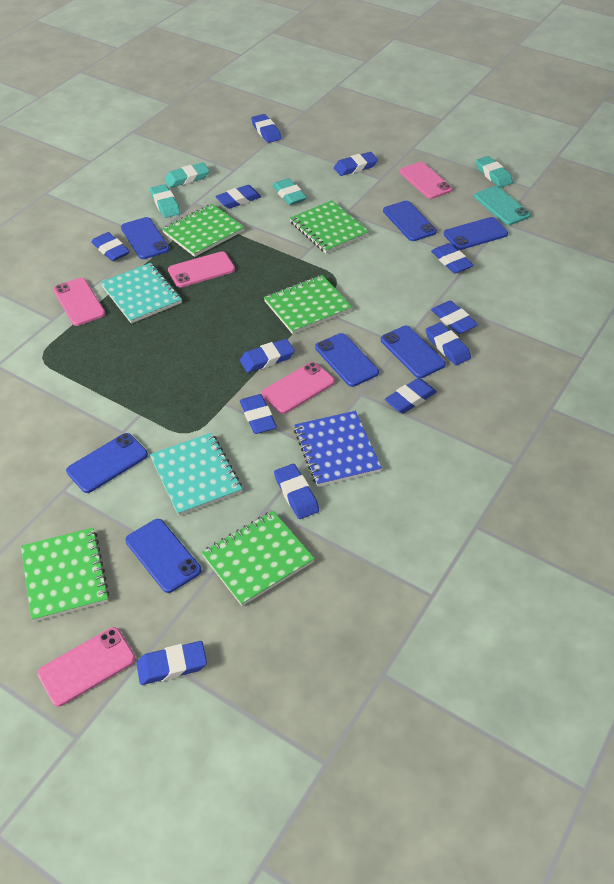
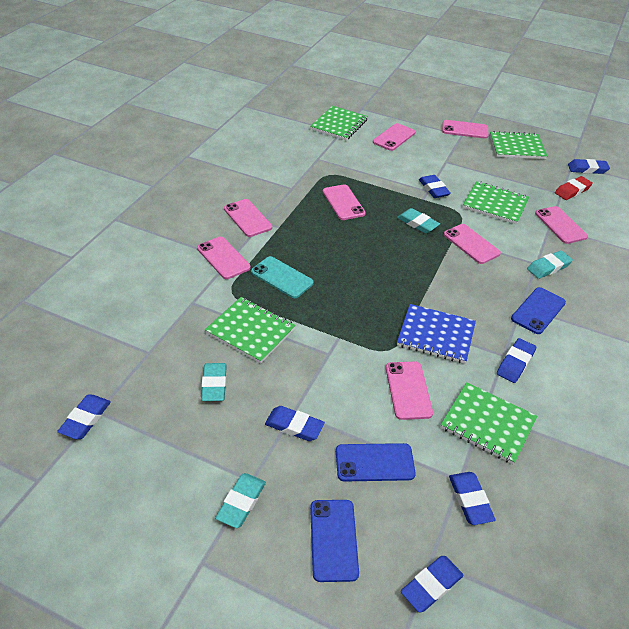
blue eraser: 12 -> 7
blue phone: 7 -> 3
pink phone: 5 -> 8
red eraser: 0 -> 1
turquoise notebook: 2 -> 0

